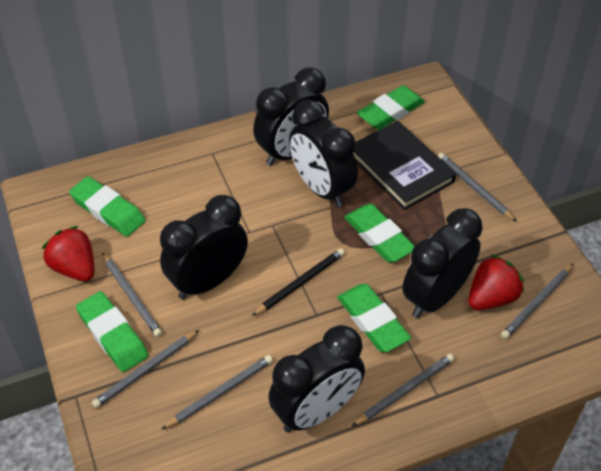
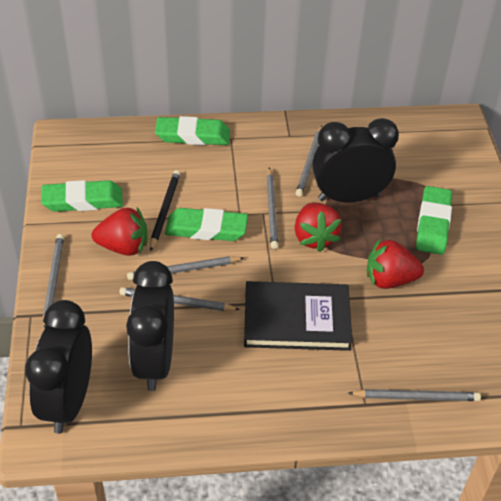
black clock: 5 -> 3
green eraser: 5 -> 4
red strawberry: 2 -> 3

